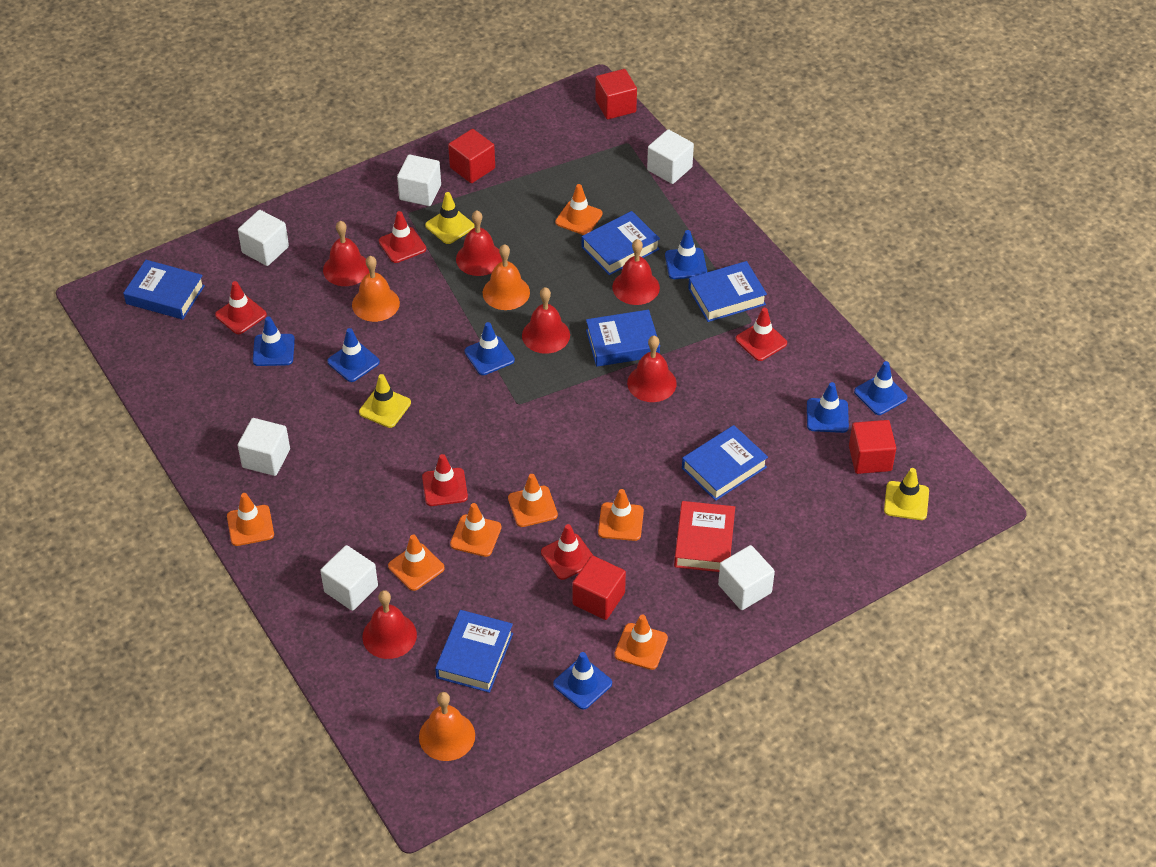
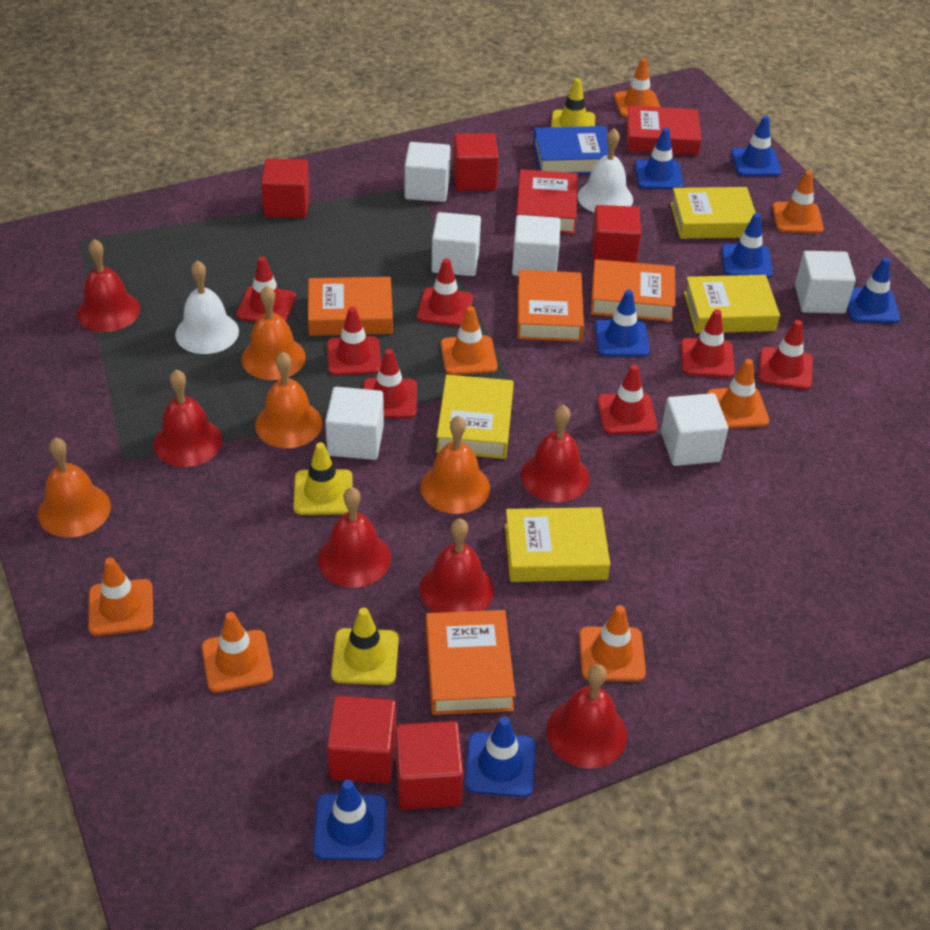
blue book: 6 -> 1
orange bell: 3 -> 4
orange book: 0 -> 4
red book: 1 -> 2
red cube: 4 -> 5
red traffic cone: 5 -> 7
white bell: 0 -> 2
yellow book: 0 -> 4

